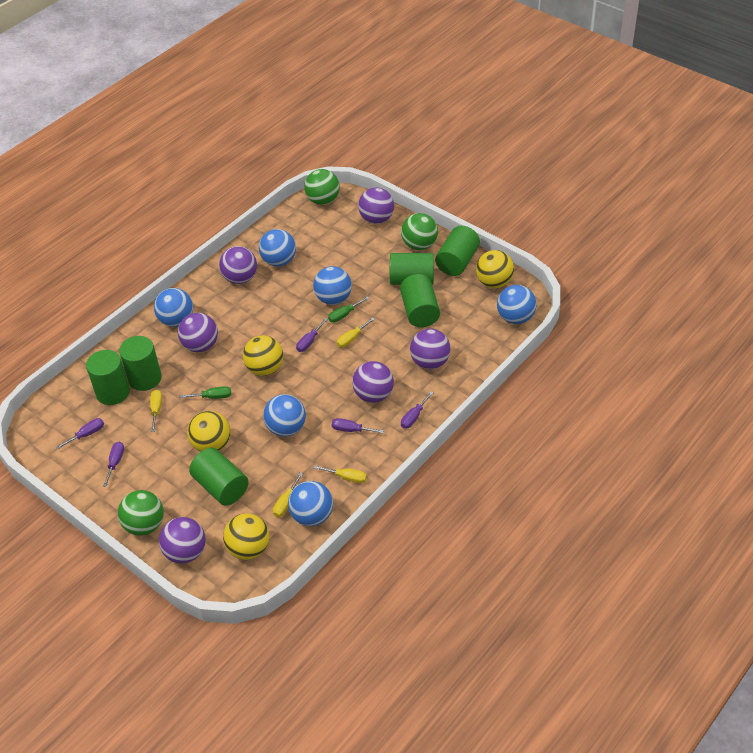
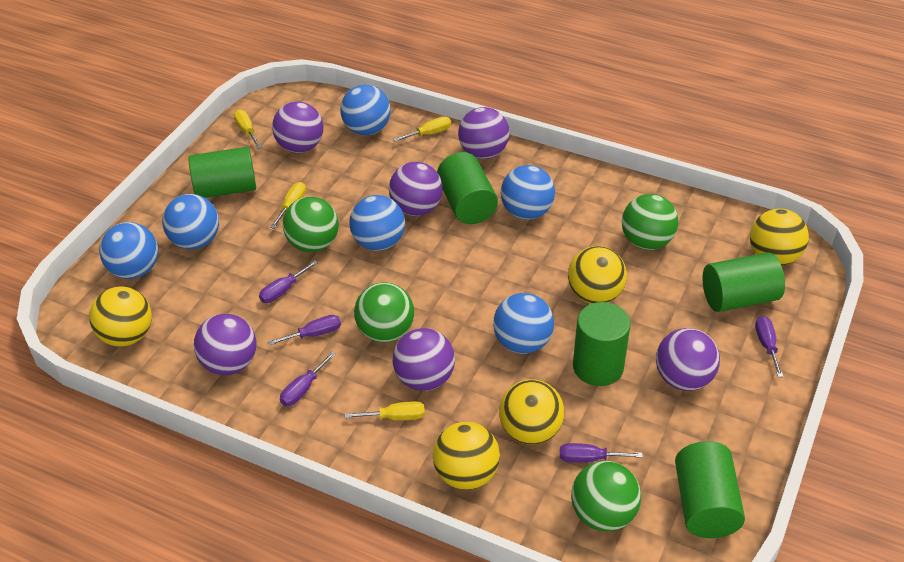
green ball: 3 -> 4
green cylinder: 6 -> 5
green screwdriver: 2 -> 0
yellow ball: 4 -> 5

